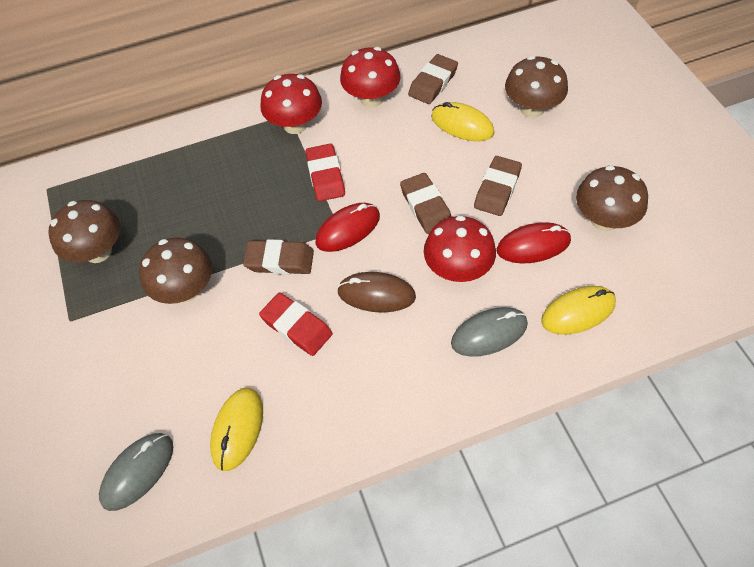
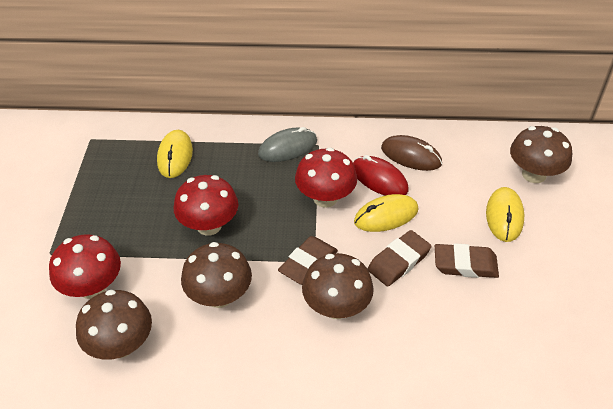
brown eraser: 4 -> 3
grey mouse: 2 -> 1
red eraser: 2 -> 0
red mouse: 2 -> 1

